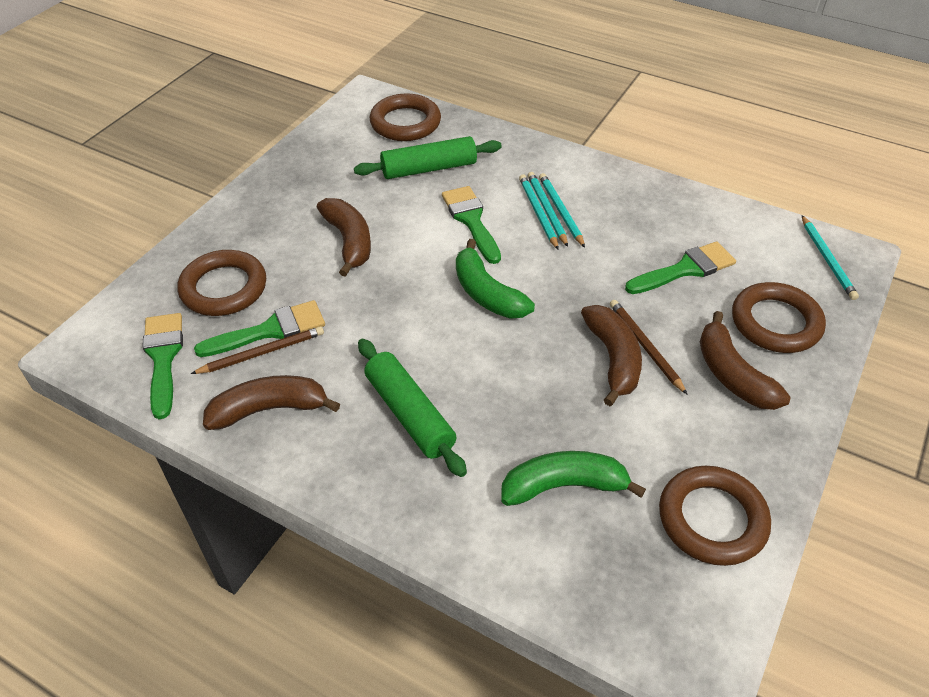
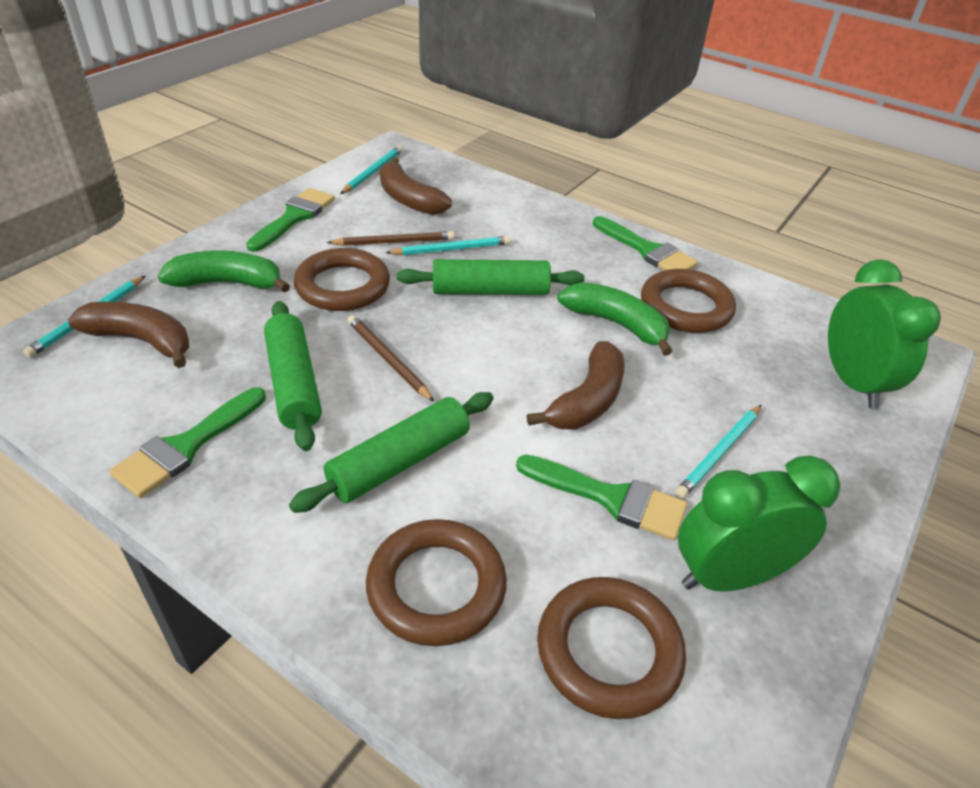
brown banana: 4 -> 3
green clock: 0 -> 2
green rolling pin: 2 -> 3

